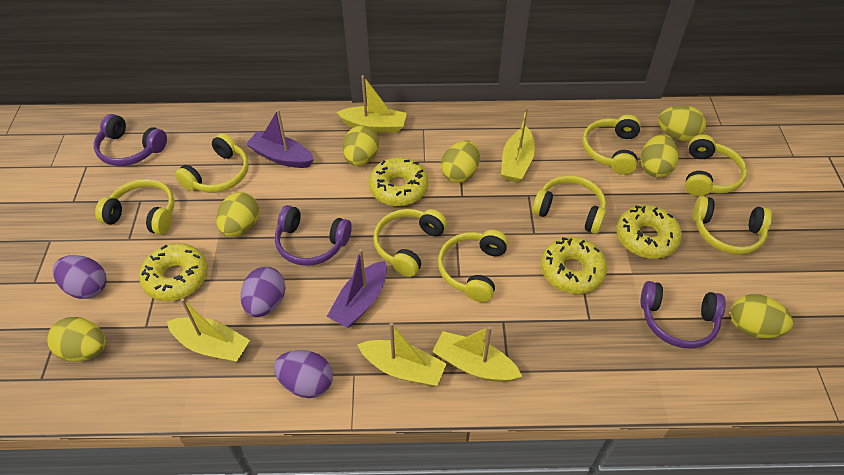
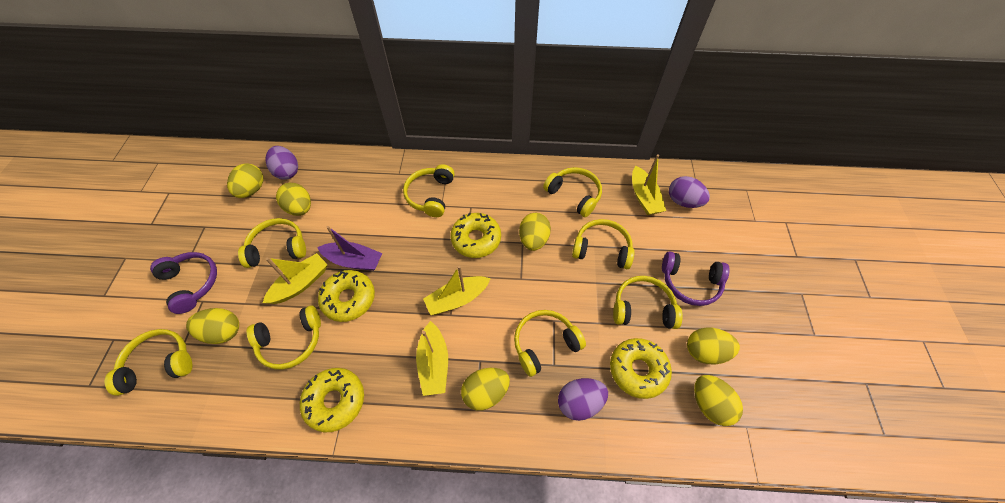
purple boat: 2 -> 1
purple headphones: 3 -> 2
yellow boat: 5 -> 4

